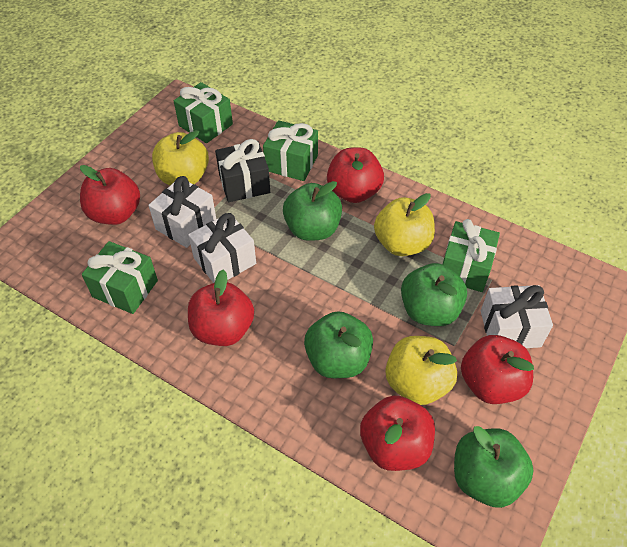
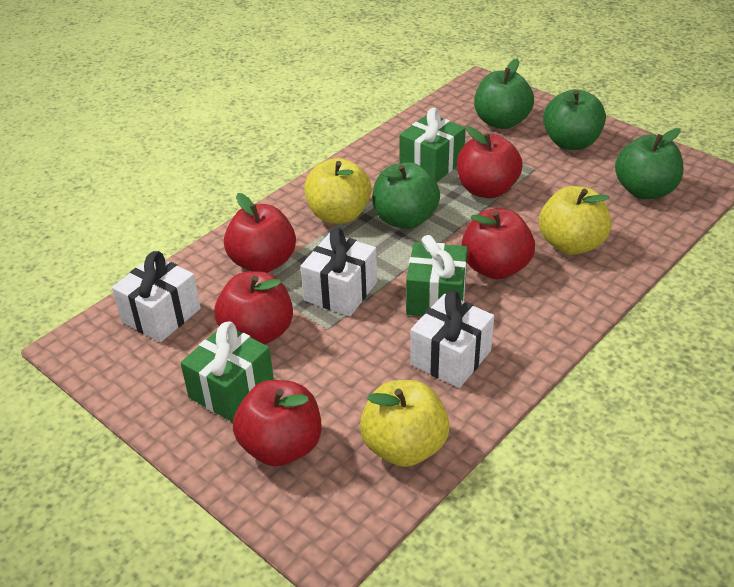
black gift: 1 -> 0
green gift: 4 -> 3

